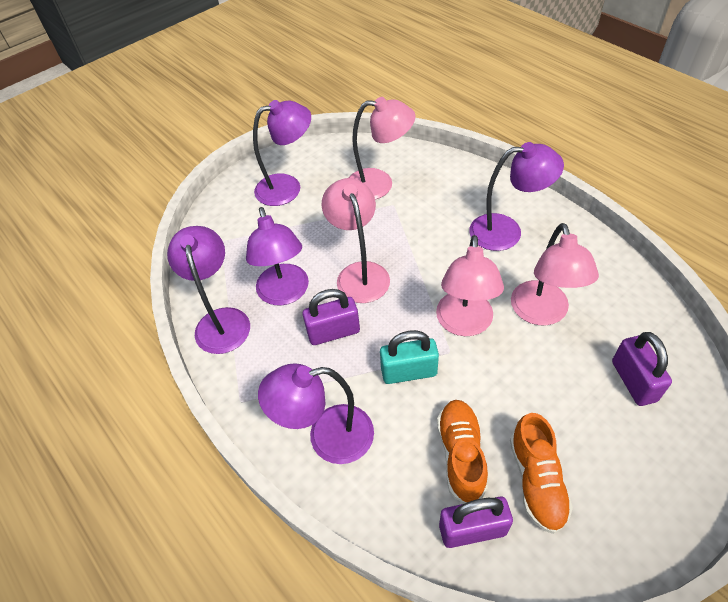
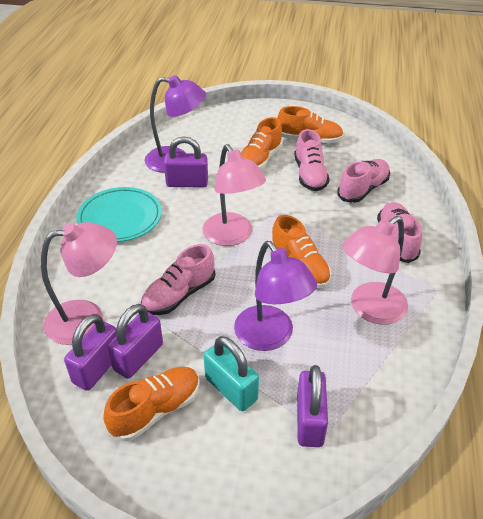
orange shoe: 2 -> 4
pink lamp: 4 -> 3
pink shoe: 0 -> 4
purple lamp: 5 -> 2
purple padlock: 3 -> 4
turquoise plate: 0 -> 1

